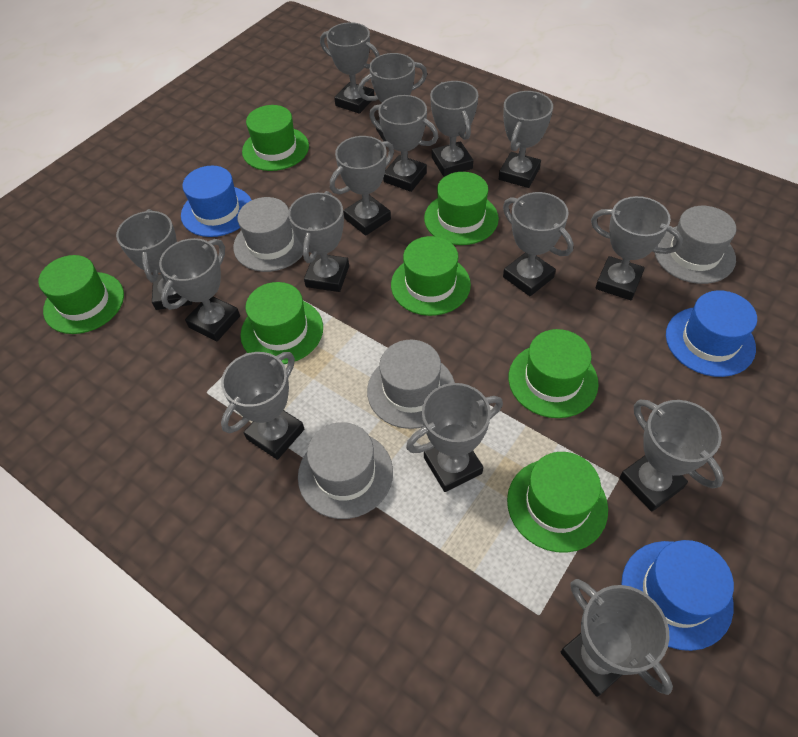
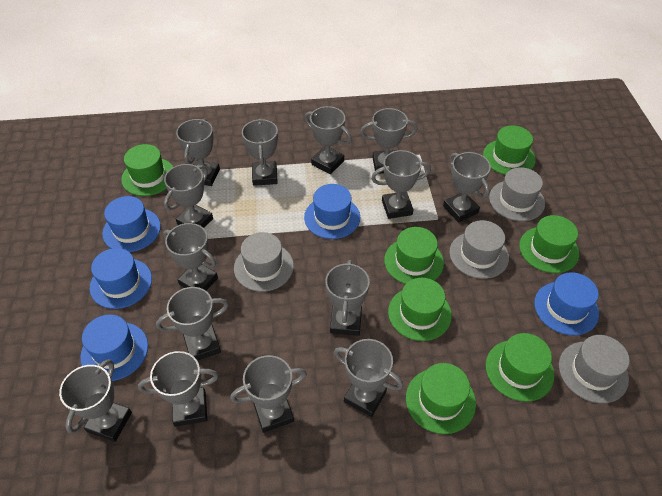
blue hat: 3 -> 5
grey trophy: 15 -> 14

